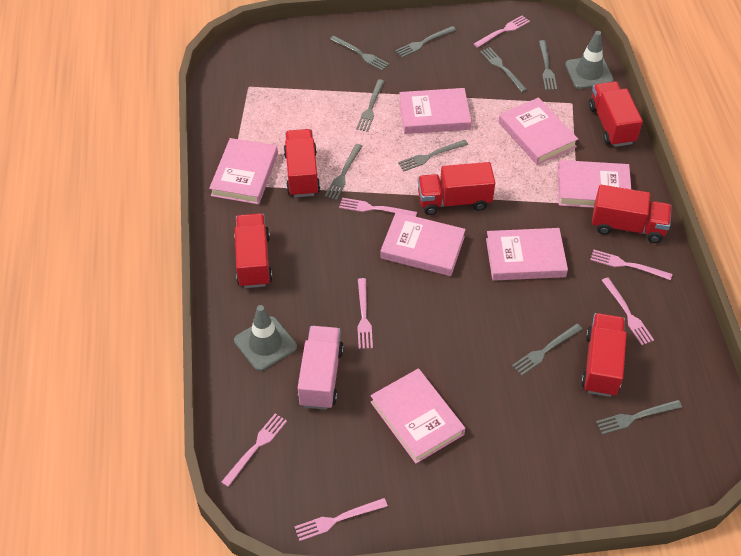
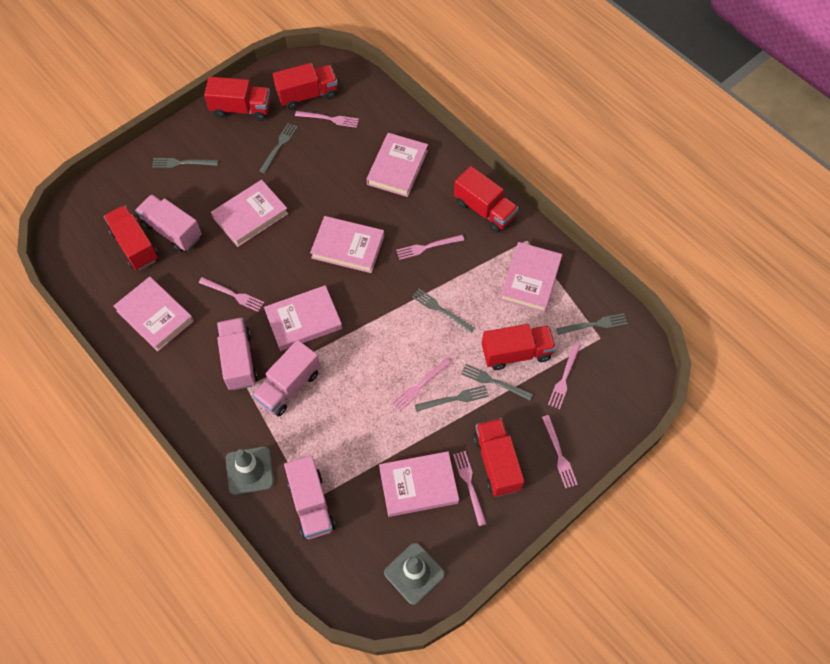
grey fork: 9 -> 6
pink truck: 1 -> 4

